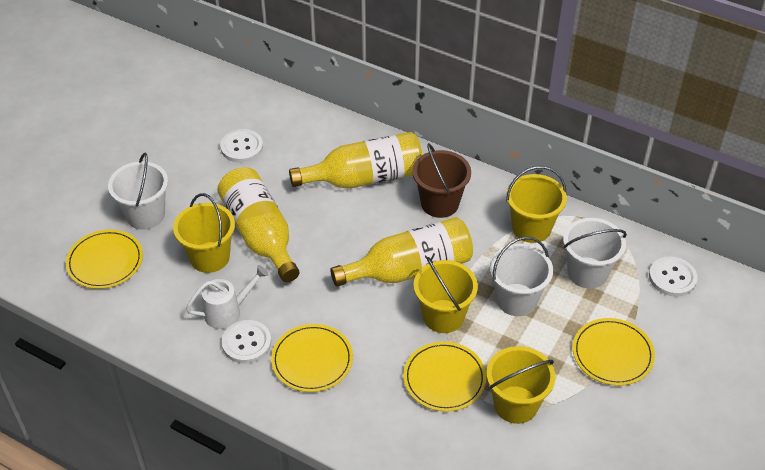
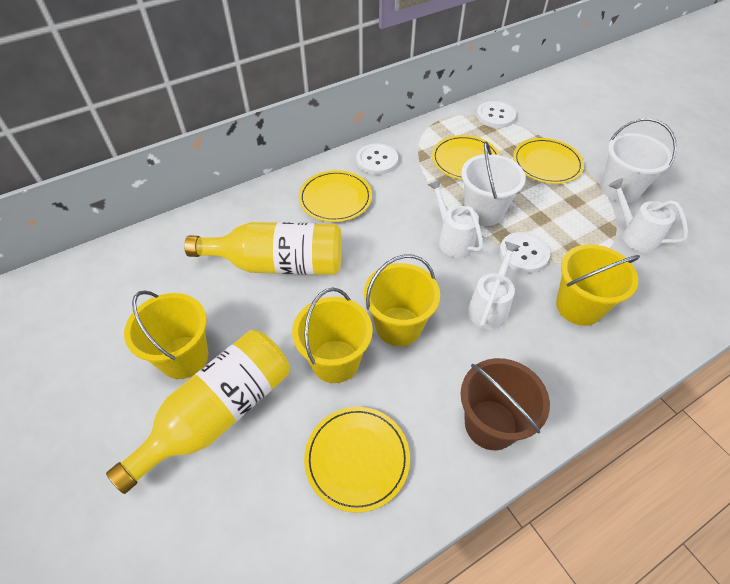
white bucket: 3 -> 2
white watering can: 1 -> 3
yellow bottle: 3 -> 2

